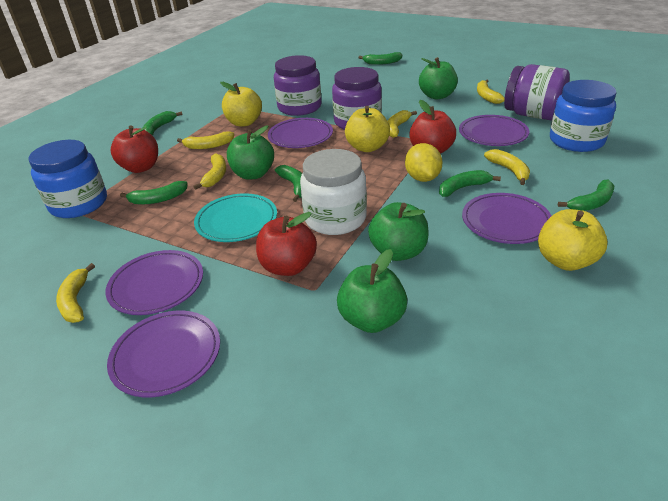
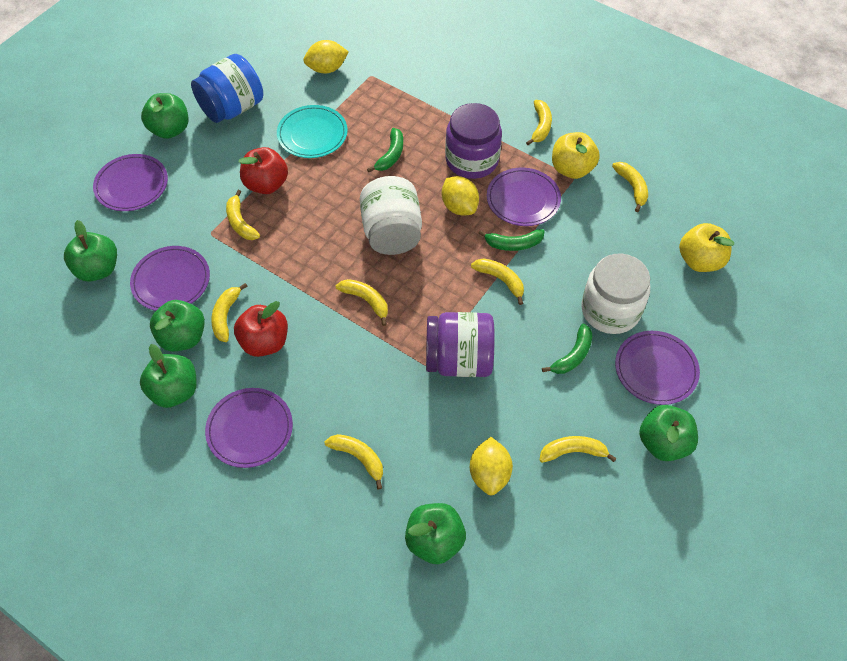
blue jar: 2 -> 1
green apple: 4 -> 6
green banana: 6 -> 3
purple jar: 3 -> 2
red apple: 3 -> 2
white jar: 1 -> 2
yellow apple: 3 -> 2
yellow banana: 6 -> 8
yellow lemon: 1 -> 3

